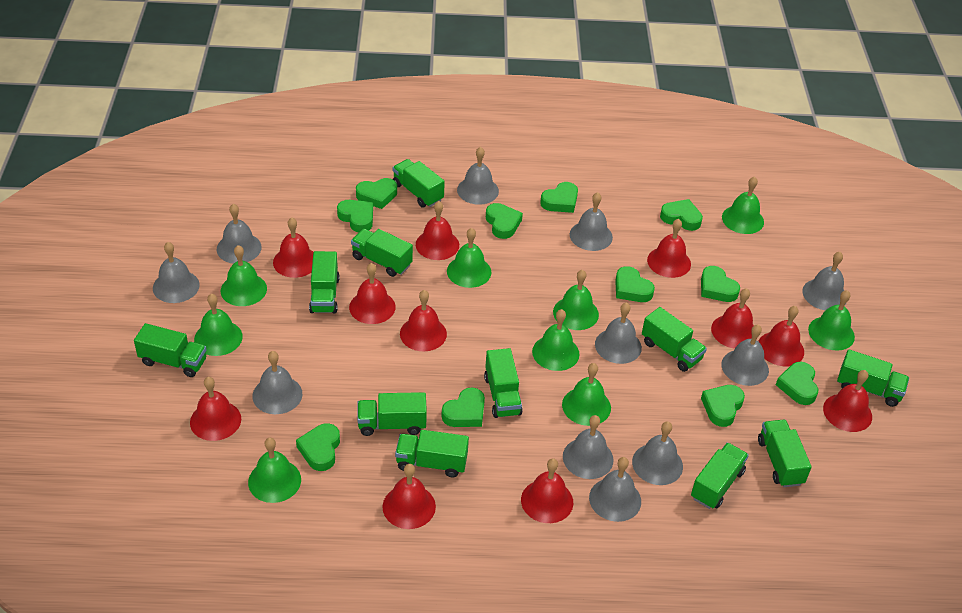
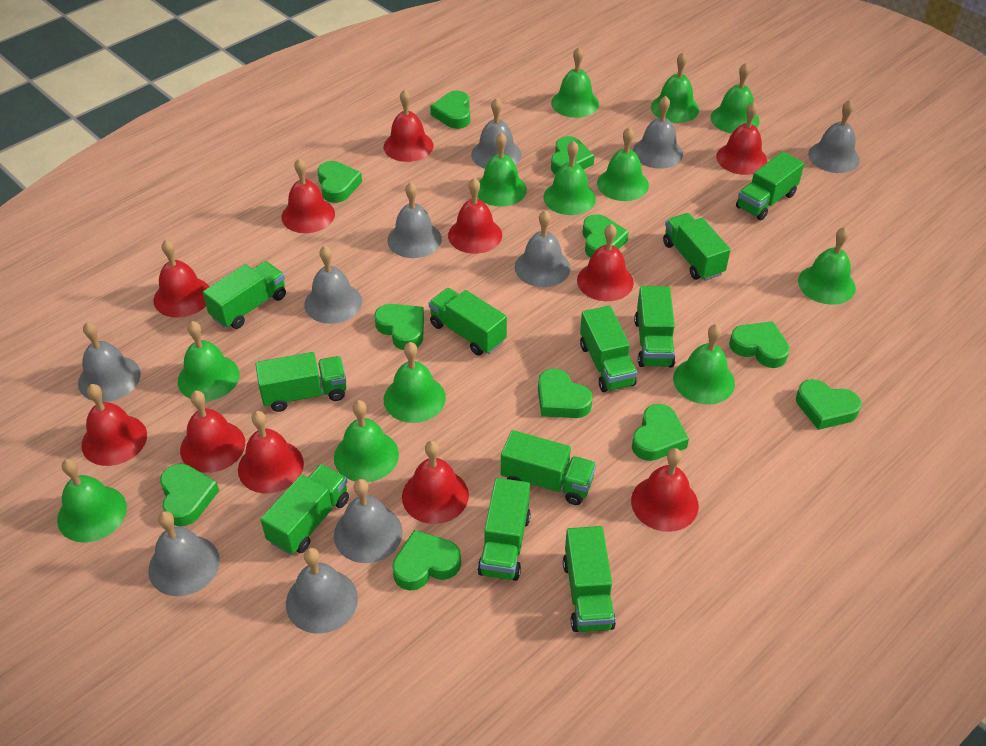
green bell: 9 -> 12
grey bell: 11 -> 10

